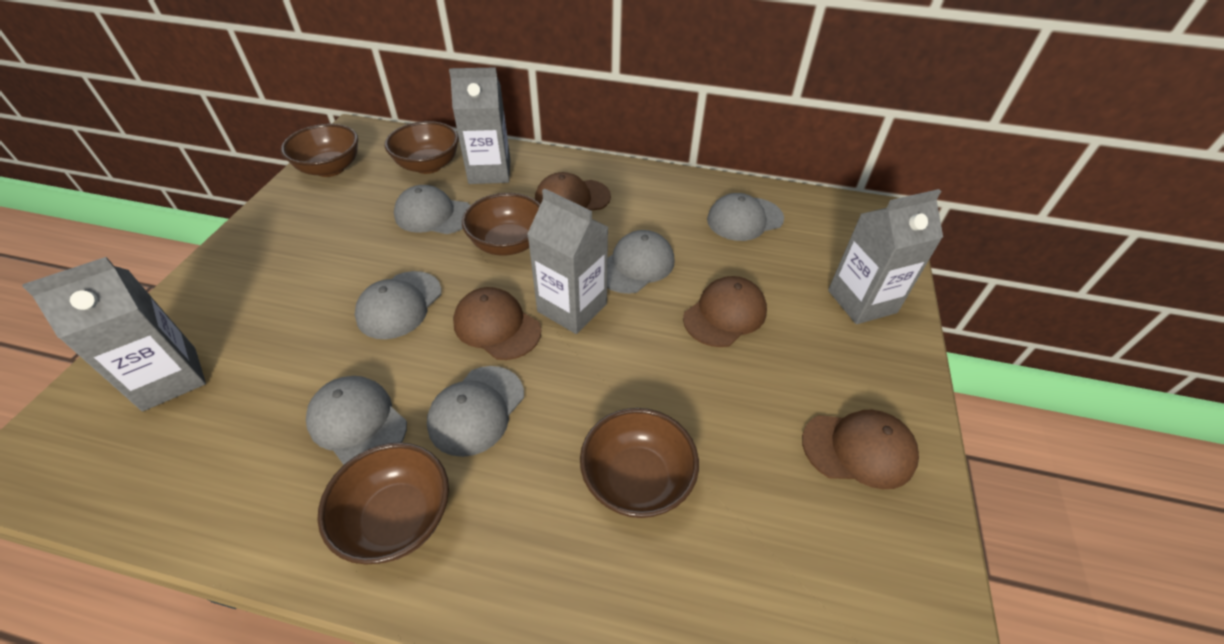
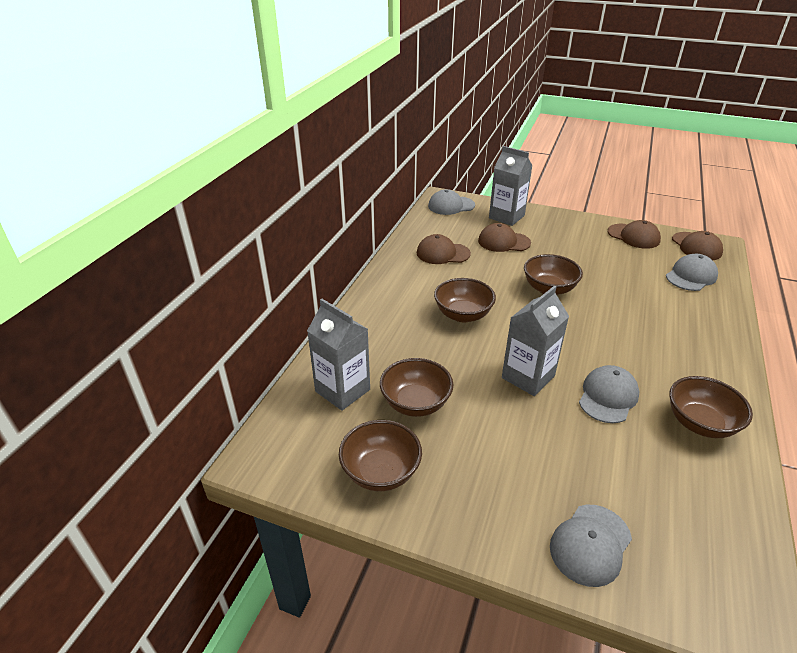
grey cap: 6 -> 4
grey carton: 4 -> 3

